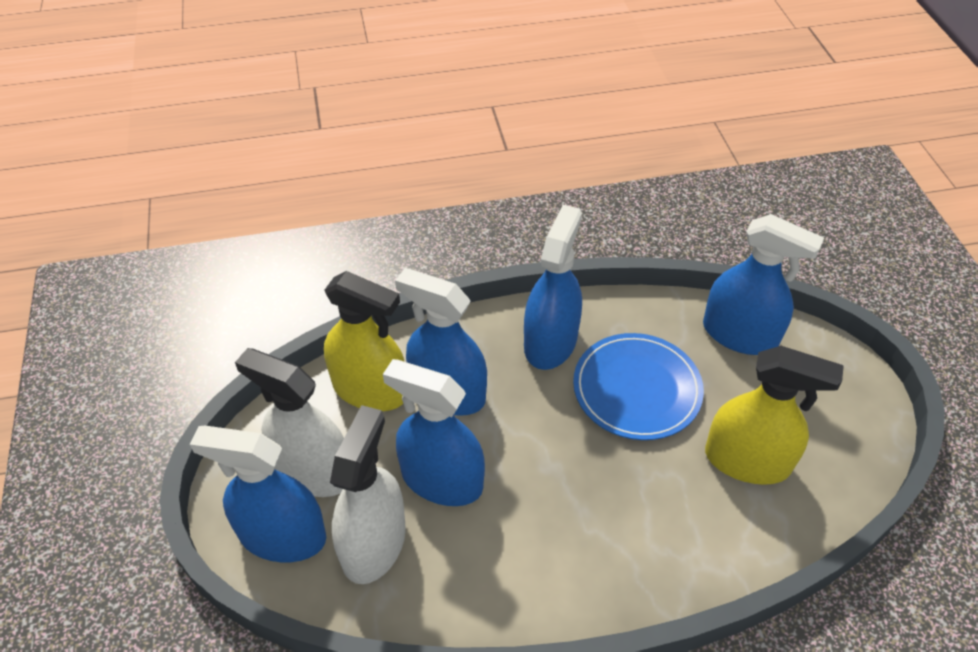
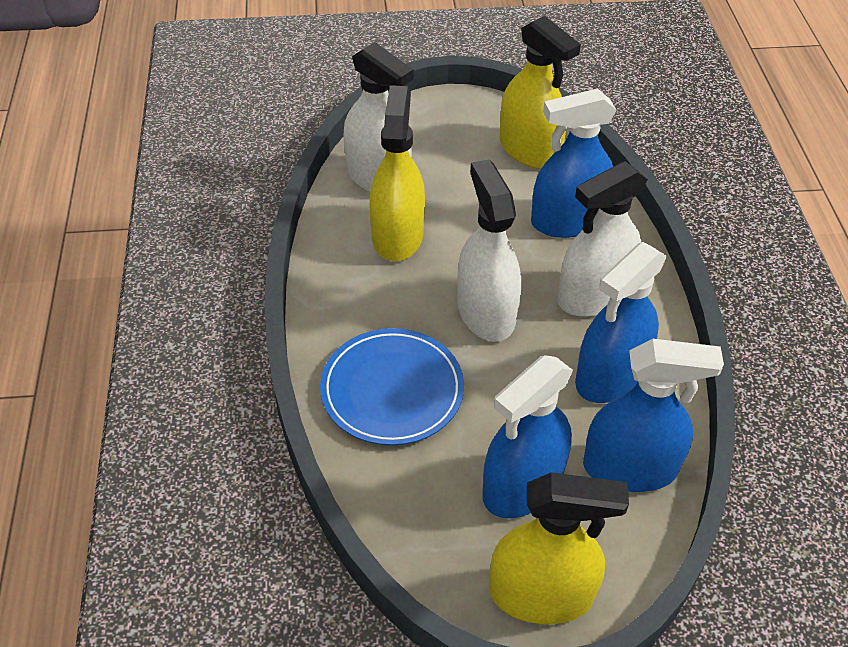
blue spray bottle: 5 -> 4
white spray bottle: 2 -> 3
yellow spray bottle: 2 -> 3

